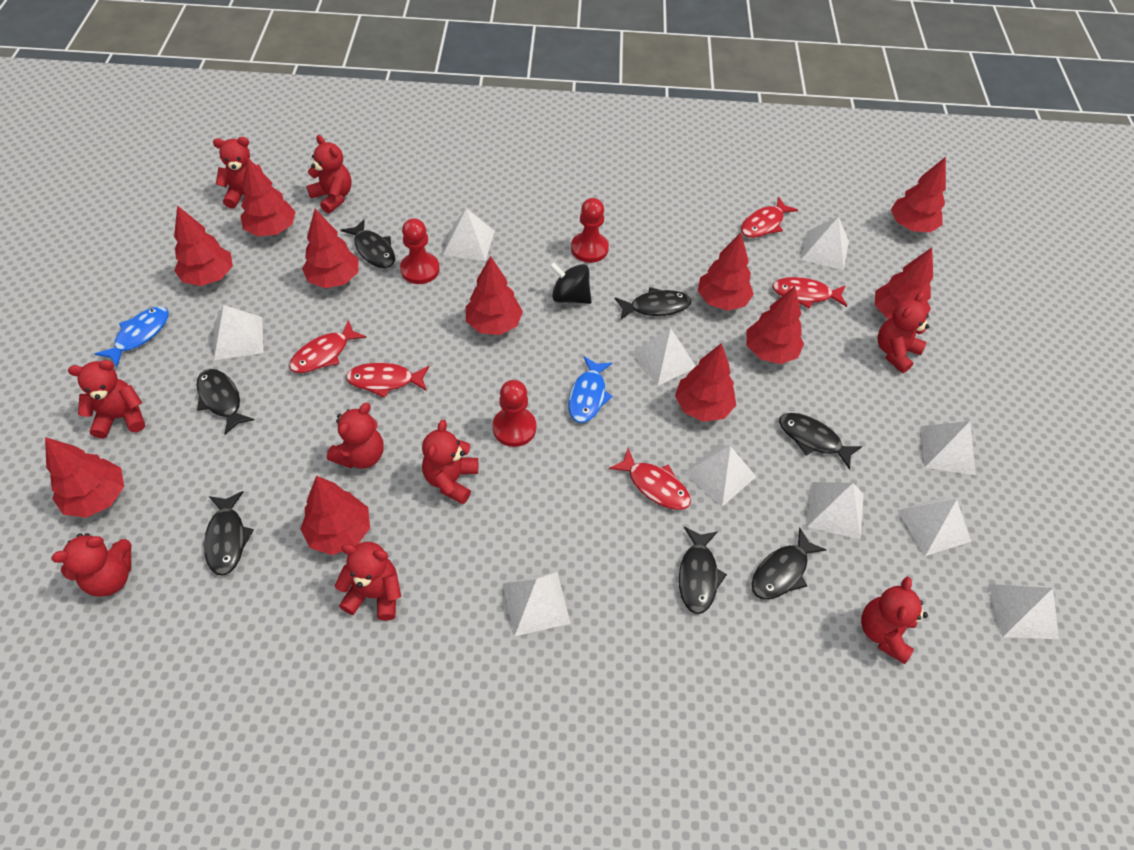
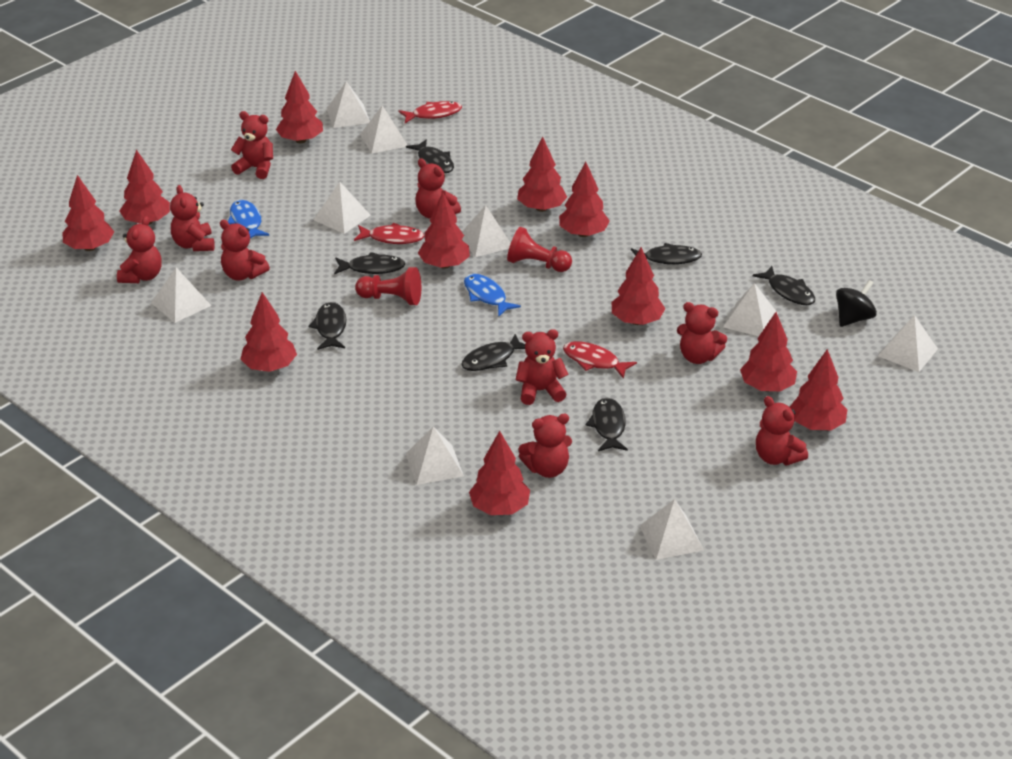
red fish: 5 -> 3
red pawn: 3 -> 2
white pyramid: 10 -> 9

